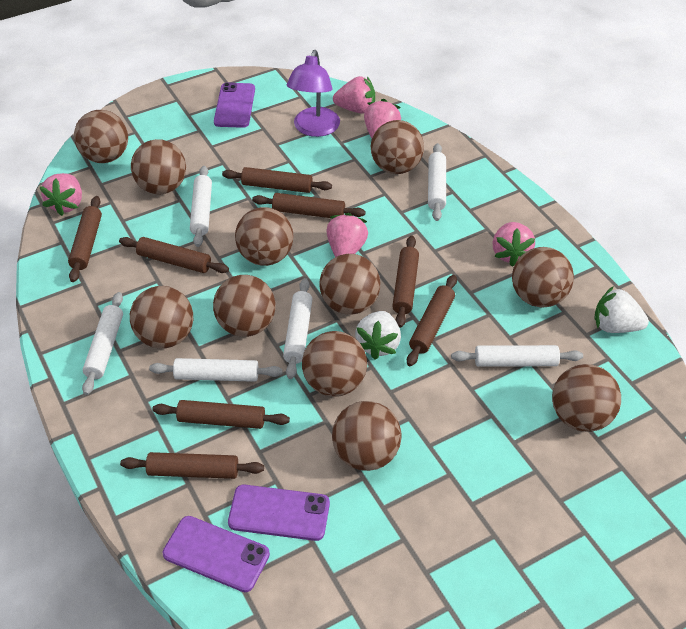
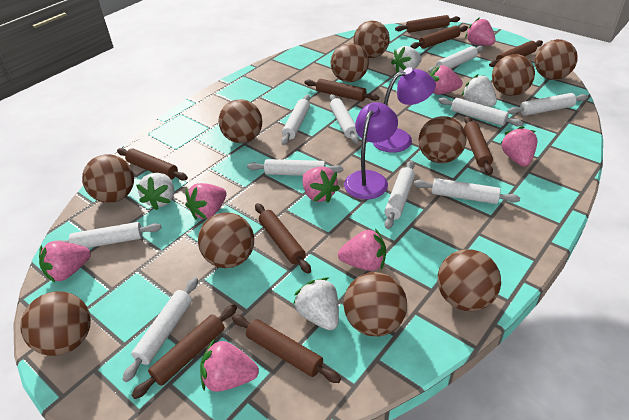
brown rolling pin: 8 -> 9
pink strawberry: 5 -> 8
purple lamp: 1 -> 2
purple phone: 3 -> 0
white rolling pin: 6 -> 10
white strawberry: 2 -> 4

